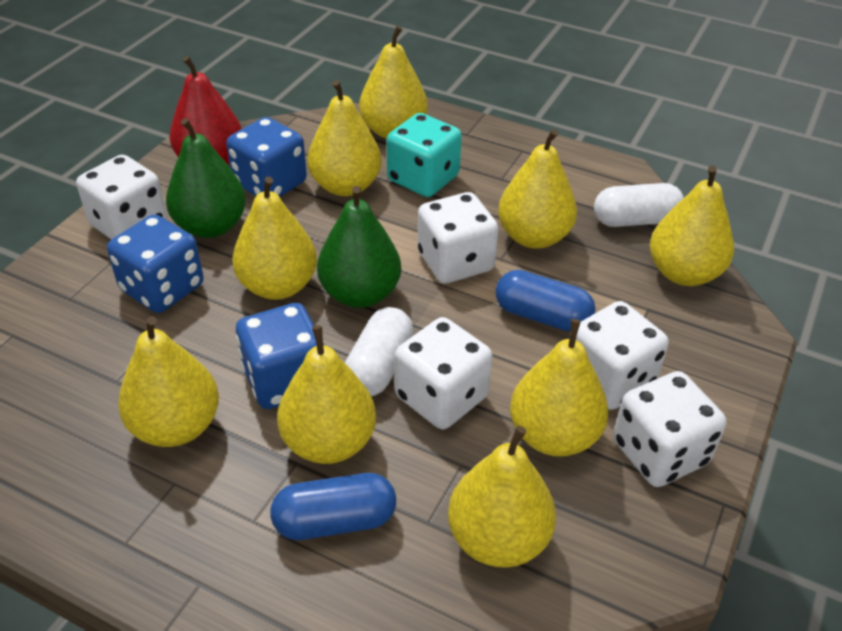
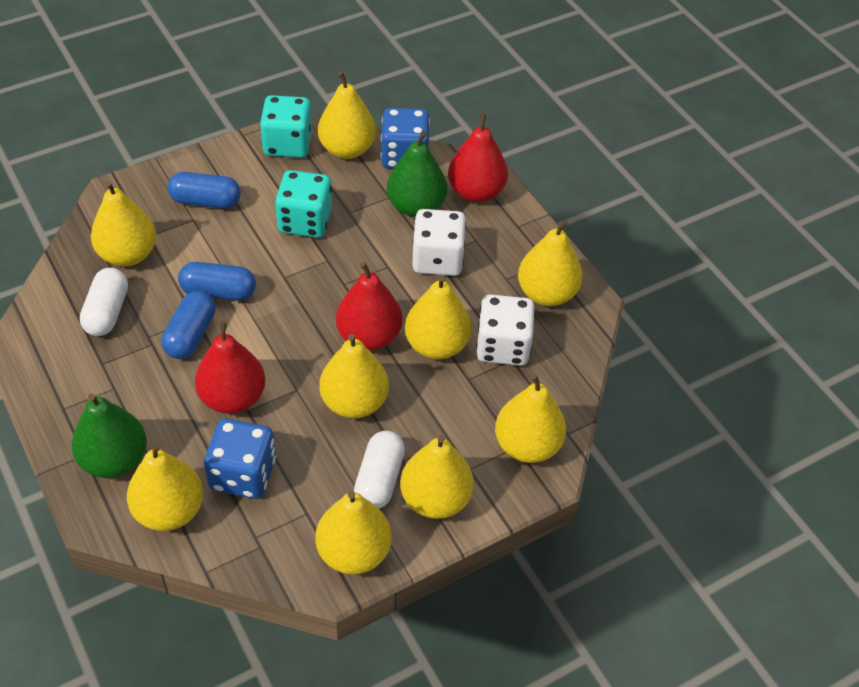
blue capsule: 2 -> 3
blue dice: 3 -> 2
red pear: 1 -> 3
turquoise dice: 1 -> 2
white dice: 5 -> 2

